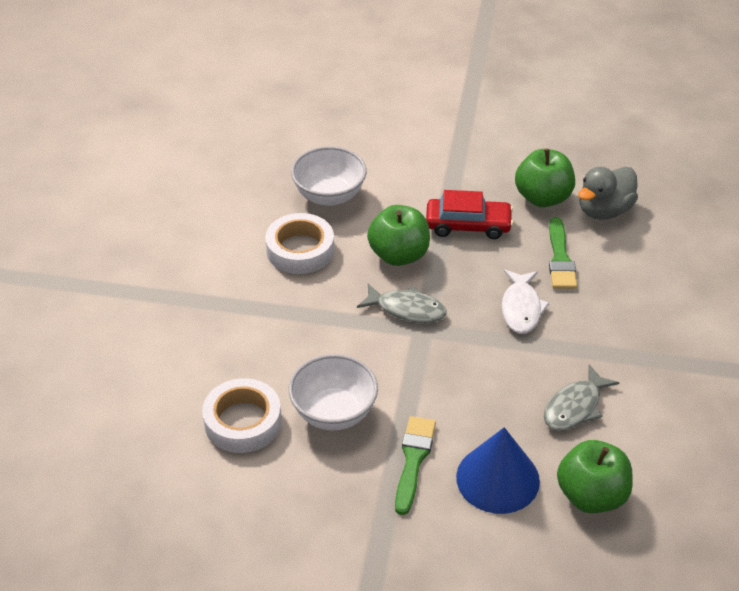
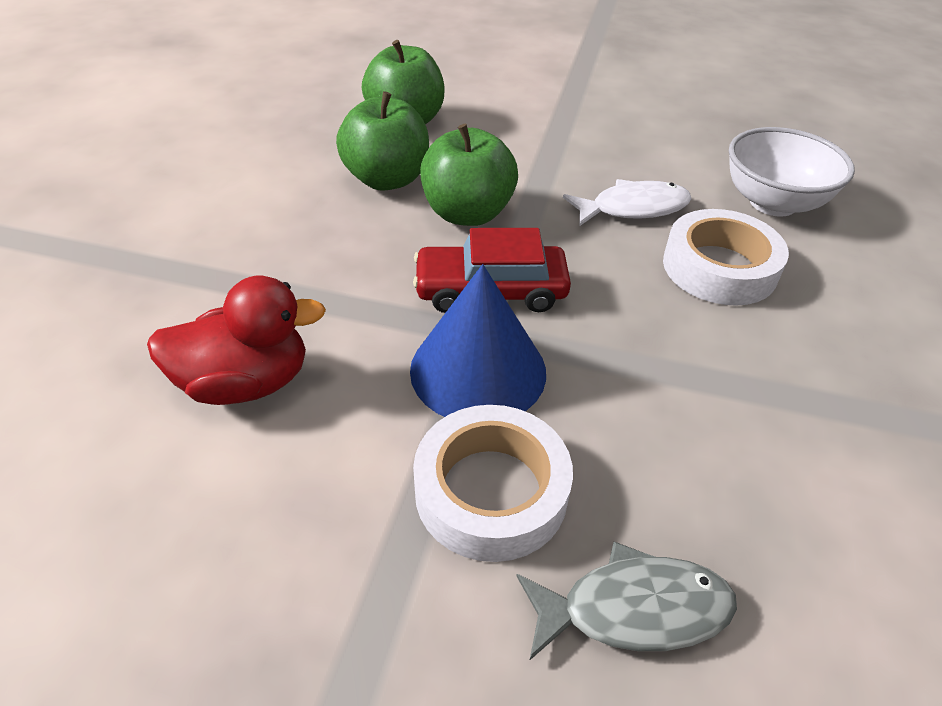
green brush: 2 -> 0
grey duck: 1 -> 0
grey fish: 2 -> 1
red duck: 0 -> 1
white bowl: 2 -> 1

